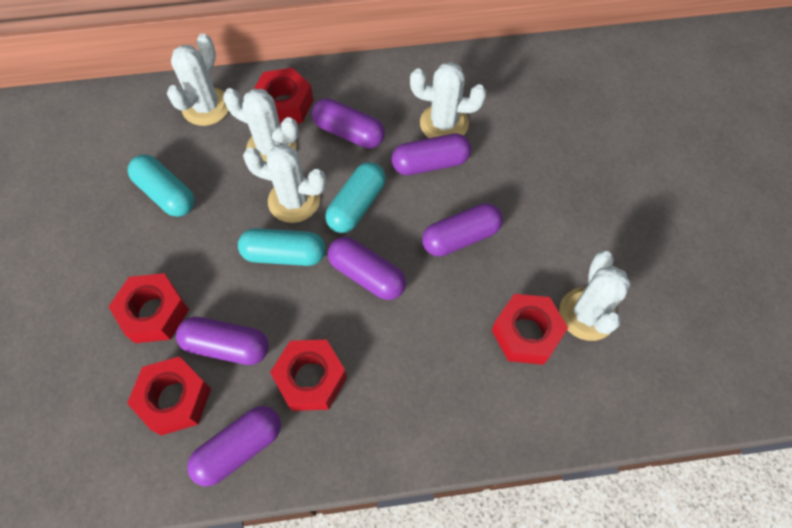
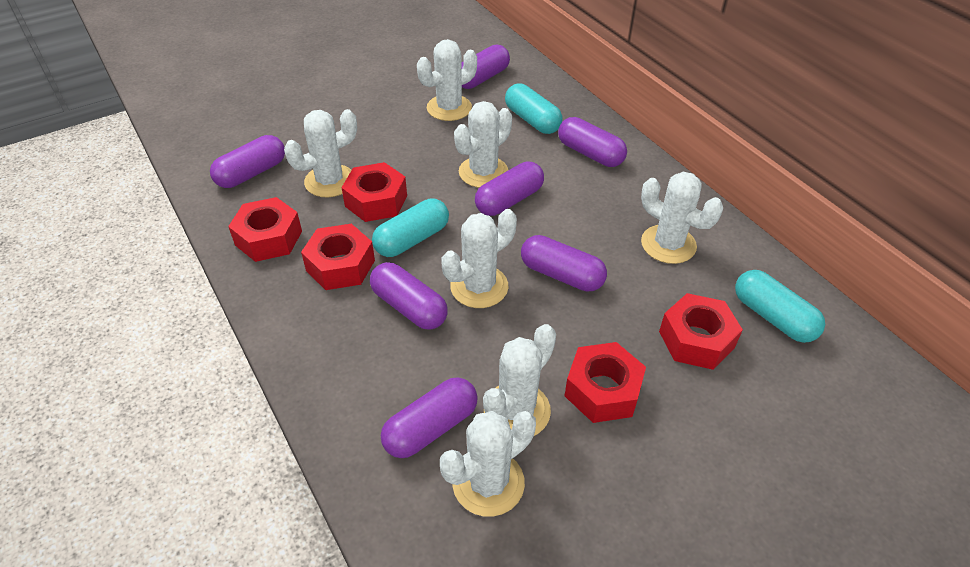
purple capsule: 6 -> 7
white cactus: 5 -> 7

